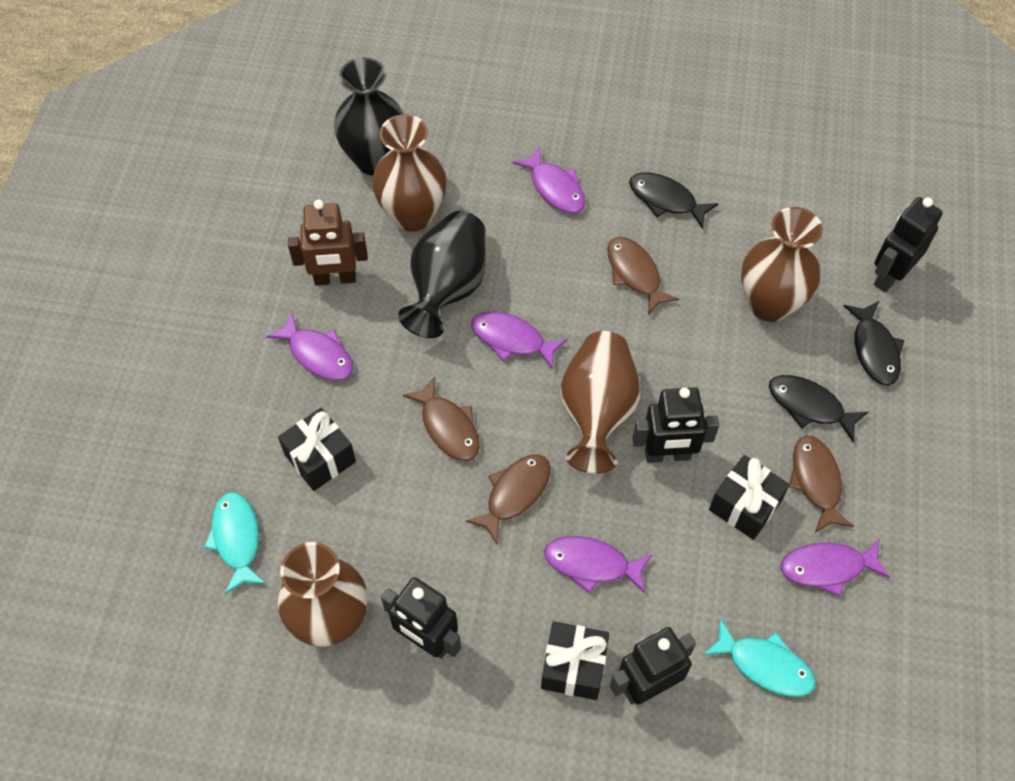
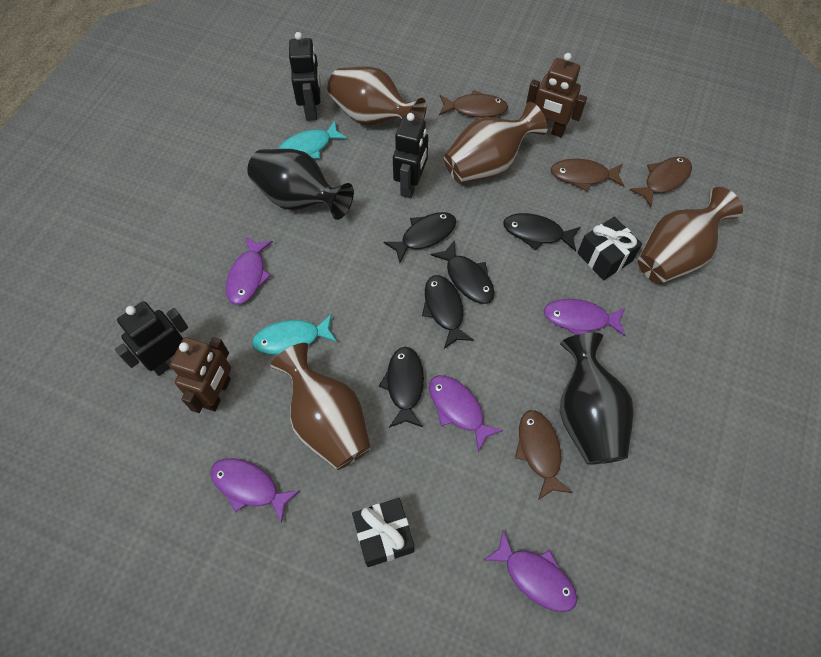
black fish: 3 -> 5
black gift: 3 -> 2
black robot: 4 -> 3
brown robot: 1 -> 2

